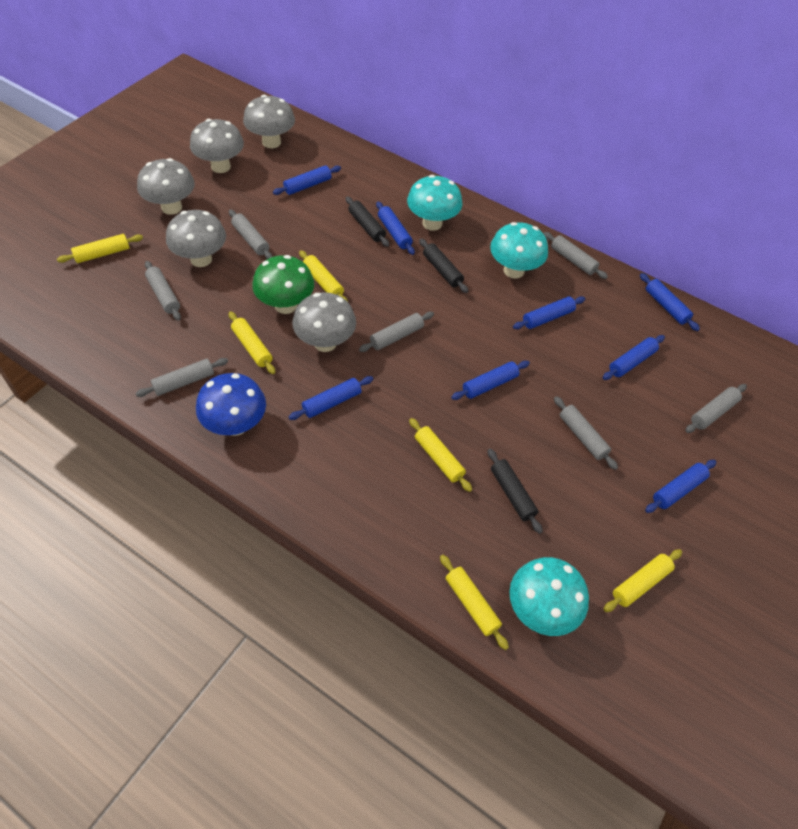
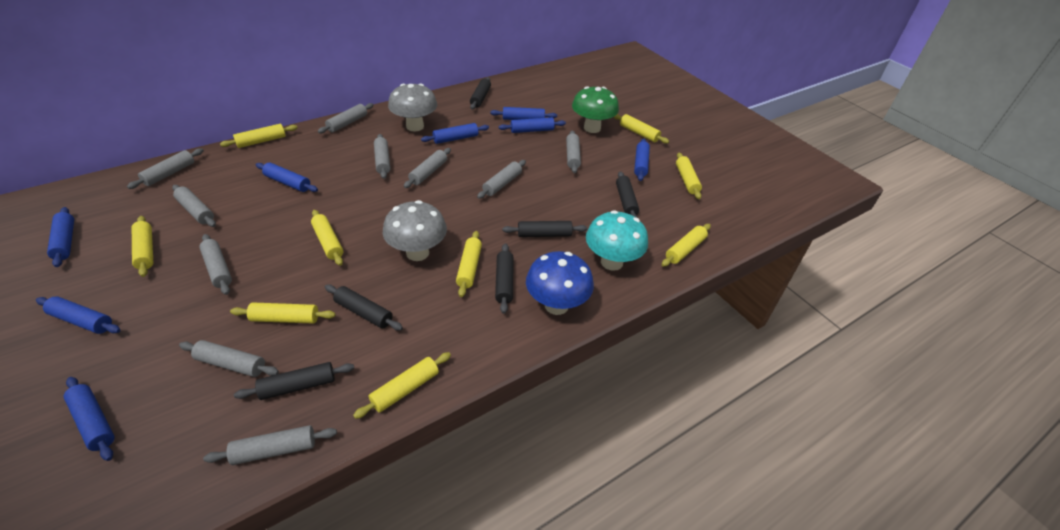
black rolling pin: 3 -> 6
grey mushroom: 5 -> 2
grey rolling pin: 7 -> 10
turquoise mushroom: 3 -> 1
yellow rolling pin: 6 -> 9

